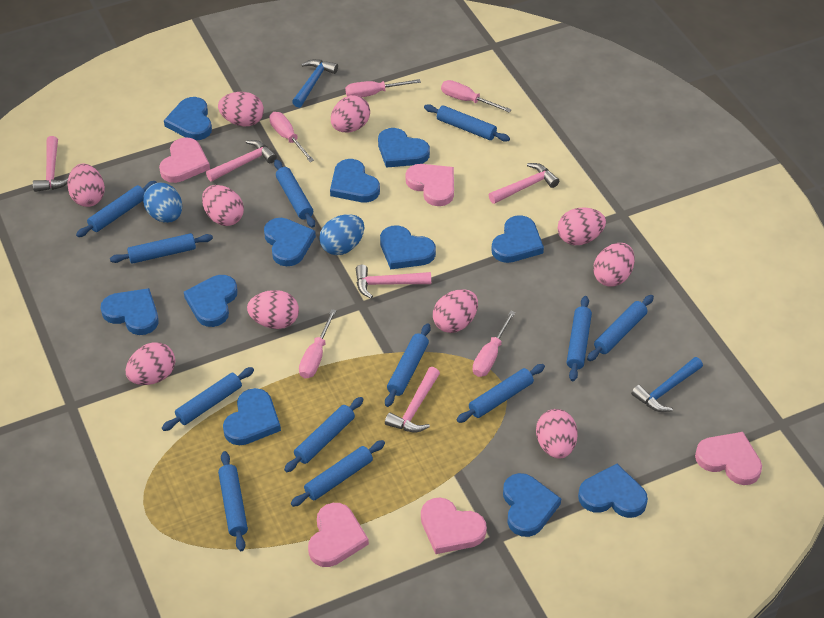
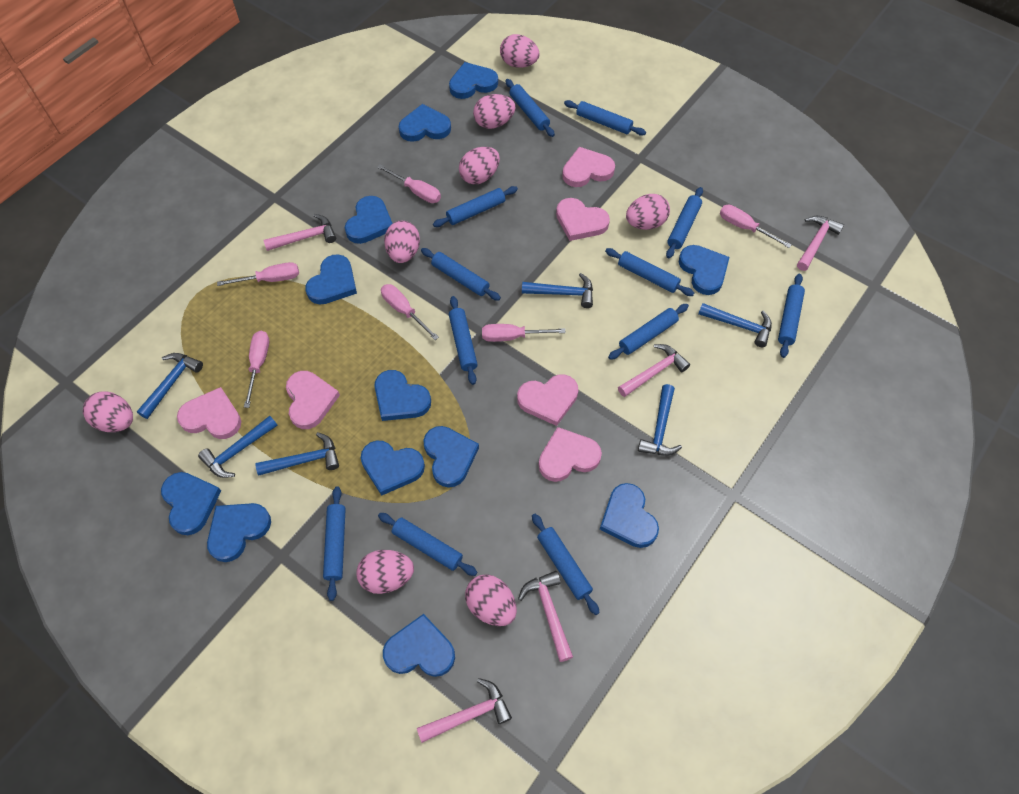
blue egg: 2 -> 0
blue hammer: 2 -> 6
blue heart: 11 -> 12
pink egg: 10 -> 8
pink heart: 5 -> 6
pink screwdriver: 5 -> 6

